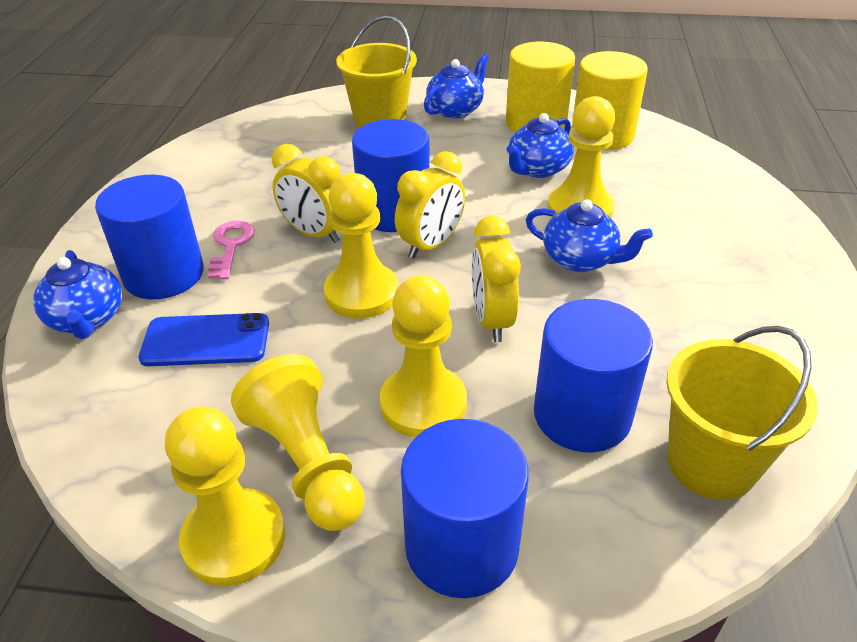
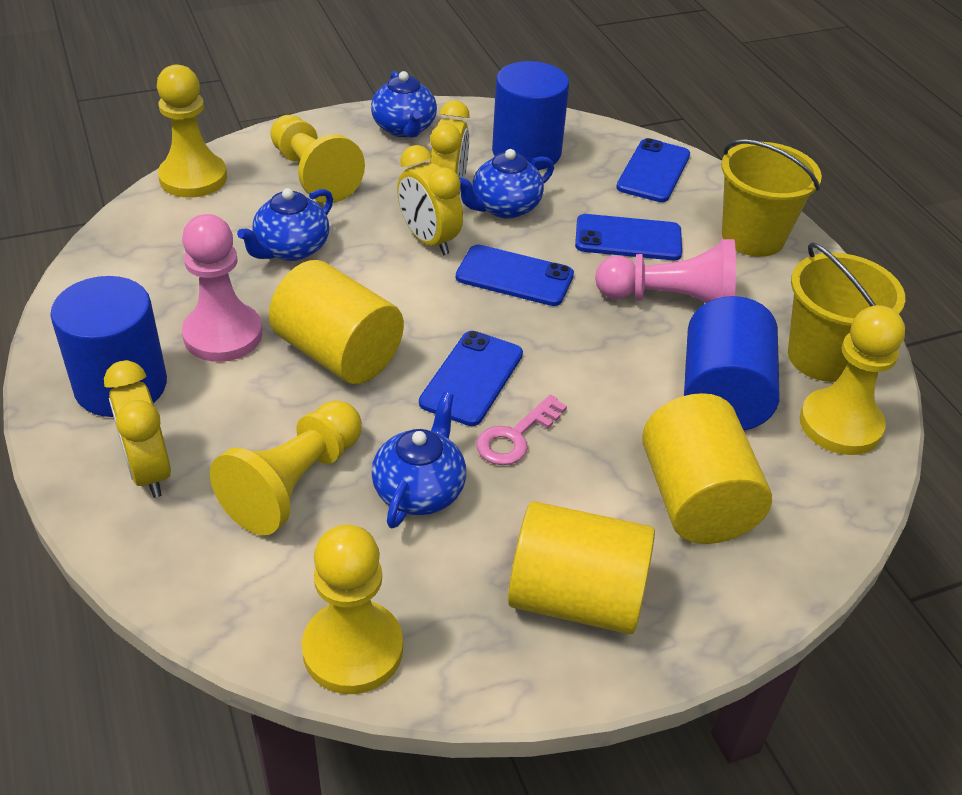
blue cylinder: 4 -> 3
blue phone: 1 -> 4
pink pawn: 0 -> 2
yellow cylinder: 2 -> 3

